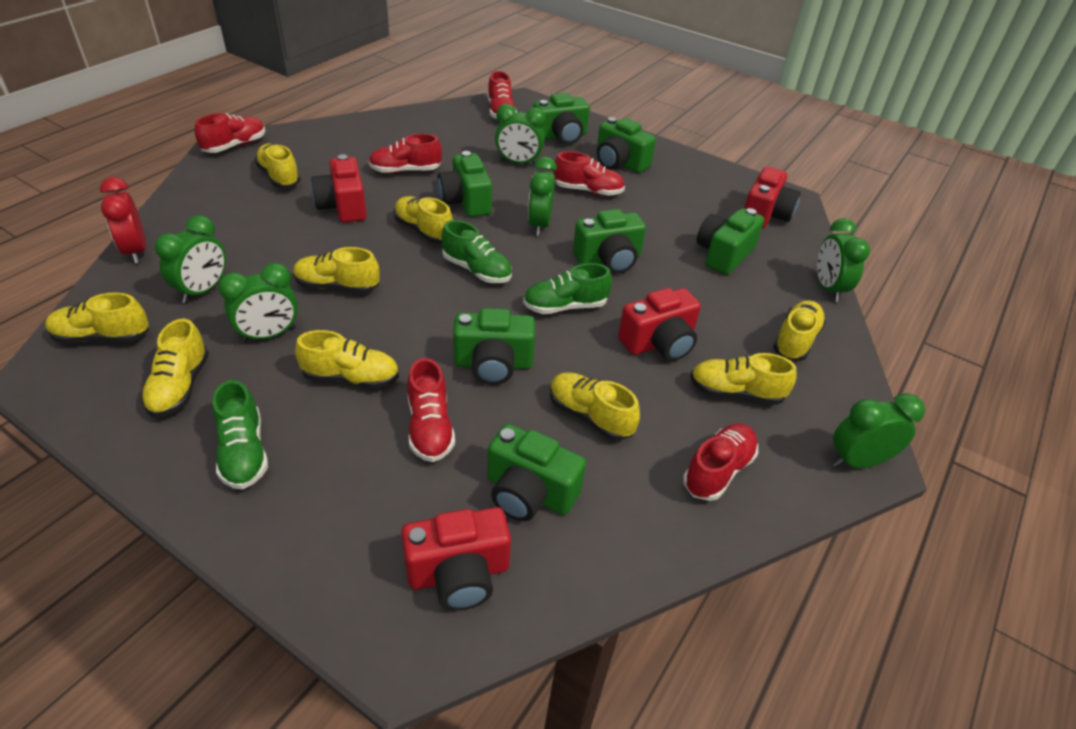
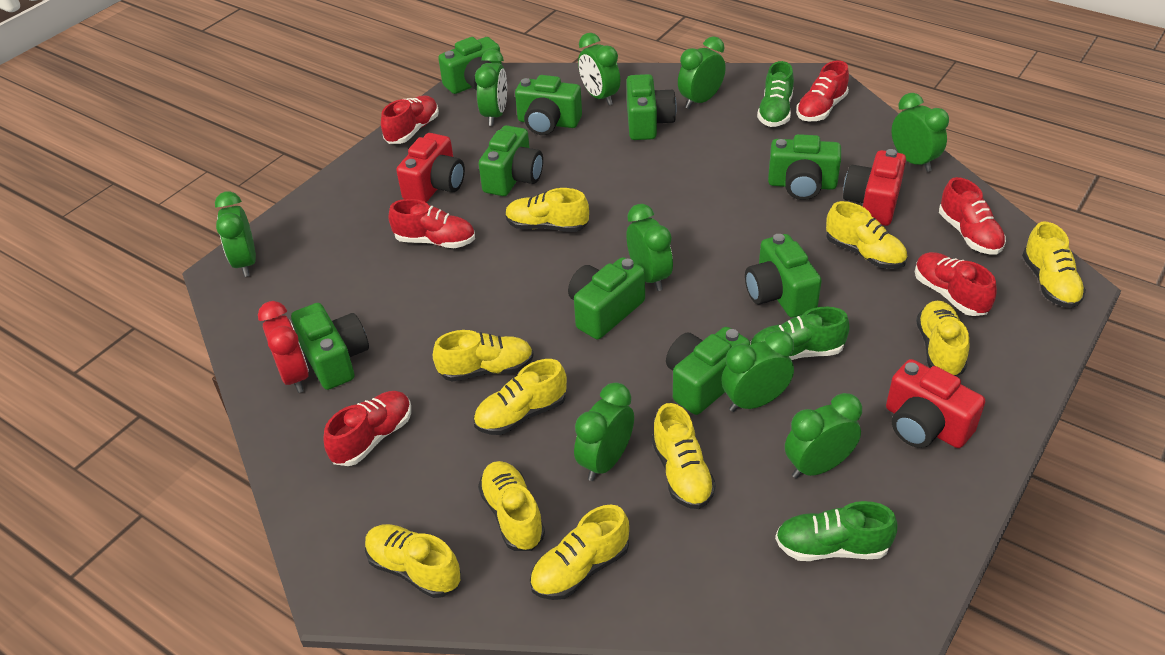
green camera: 7 -> 9
green clock: 6 -> 9
red camera: 4 -> 3
yellow shoe: 9 -> 10

